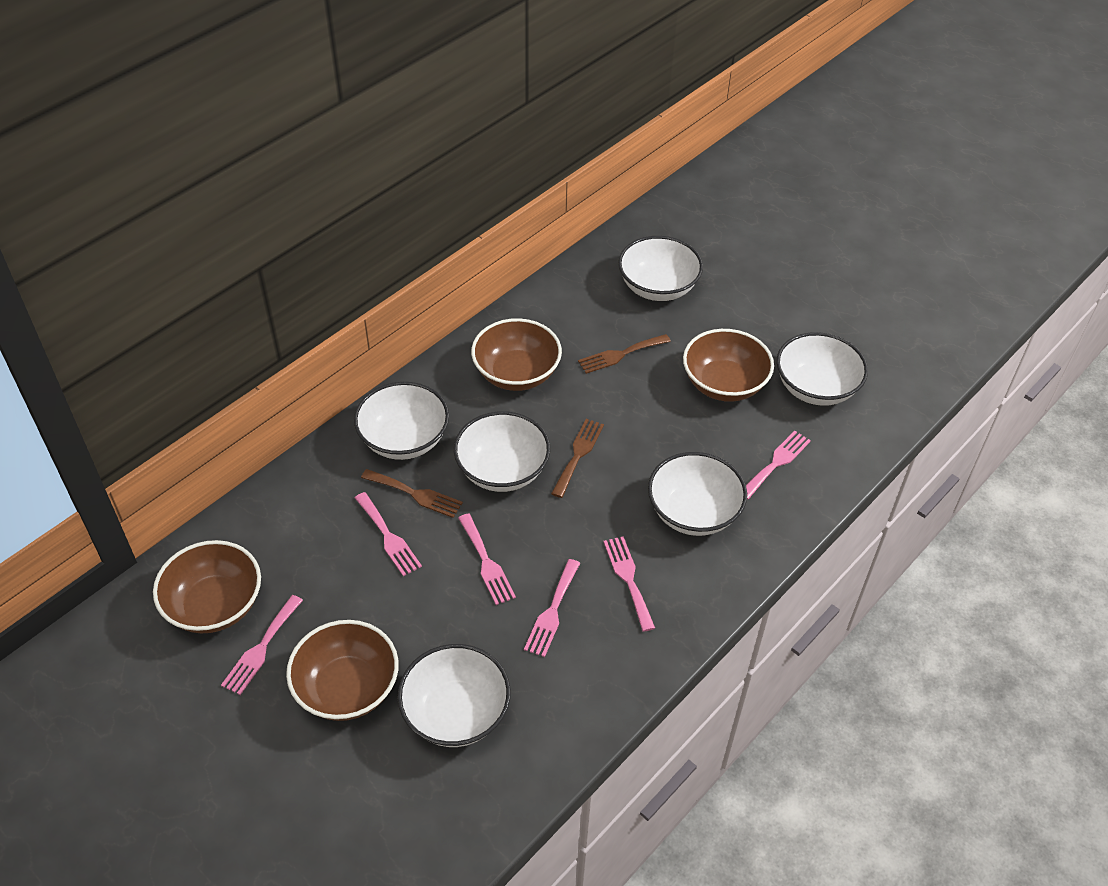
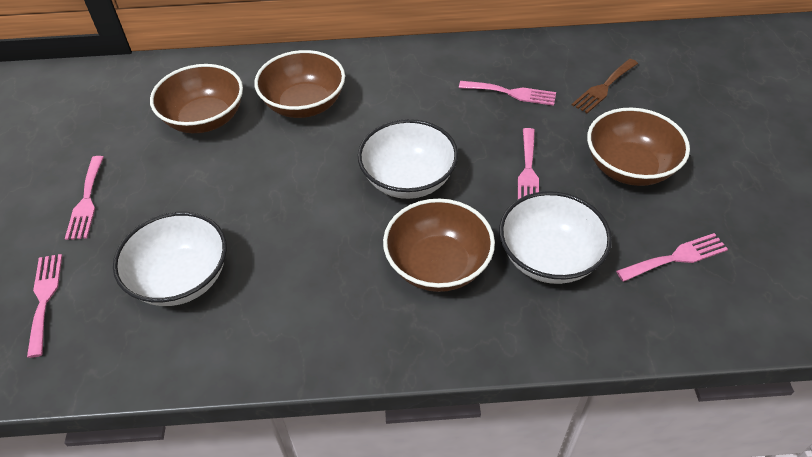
brown fork: 3 -> 1
pink fork: 6 -> 5
white bowl: 6 -> 3

